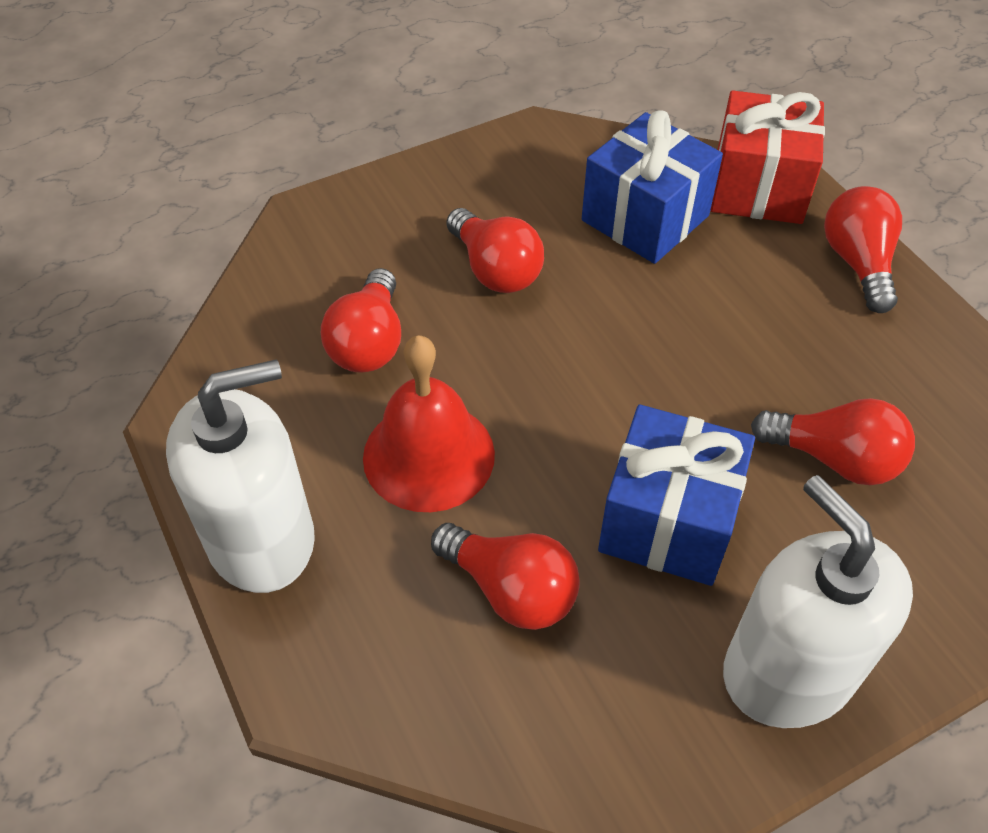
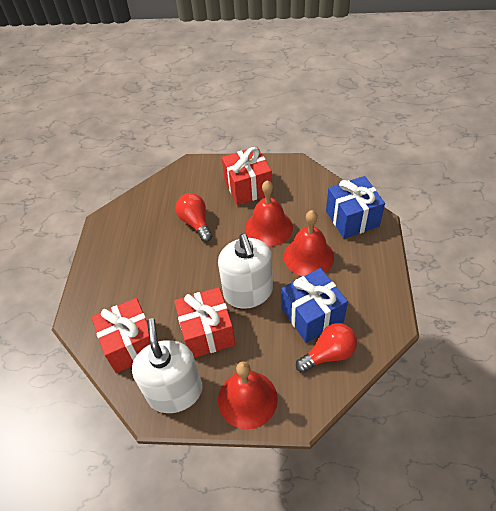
red bell: 1 -> 3
red gift: 1 -> 3
red light bulb: 5 -> 2

